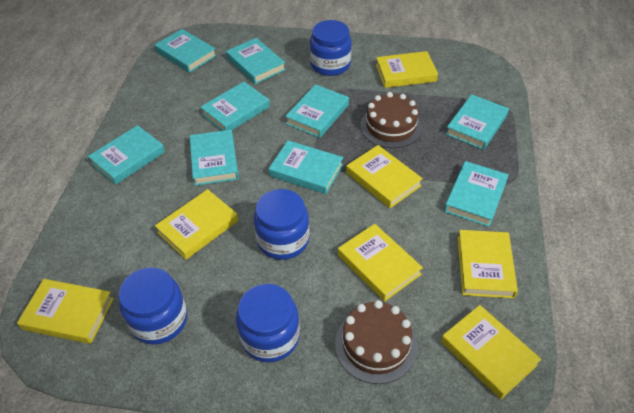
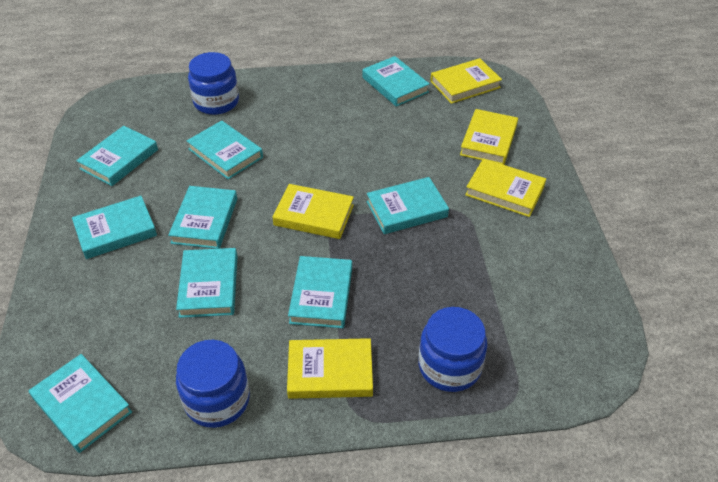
blue jar: 4 -> 3
brown cake: 2 -> 0
yellow book: 7 -> 5

